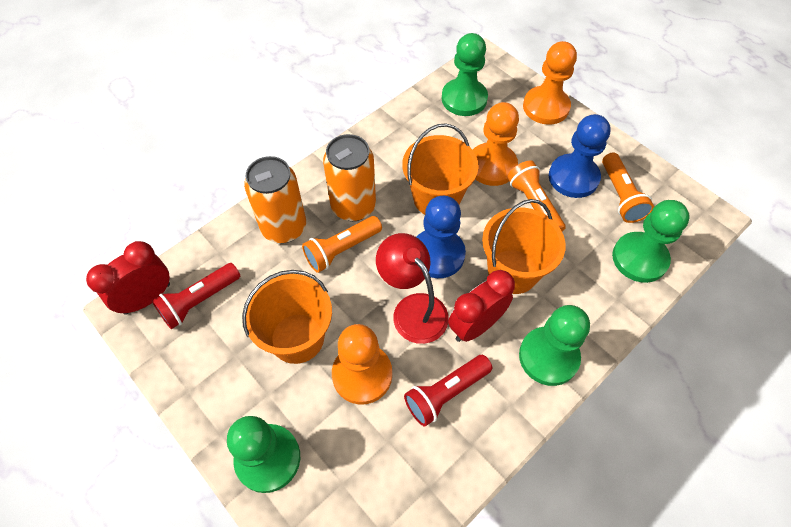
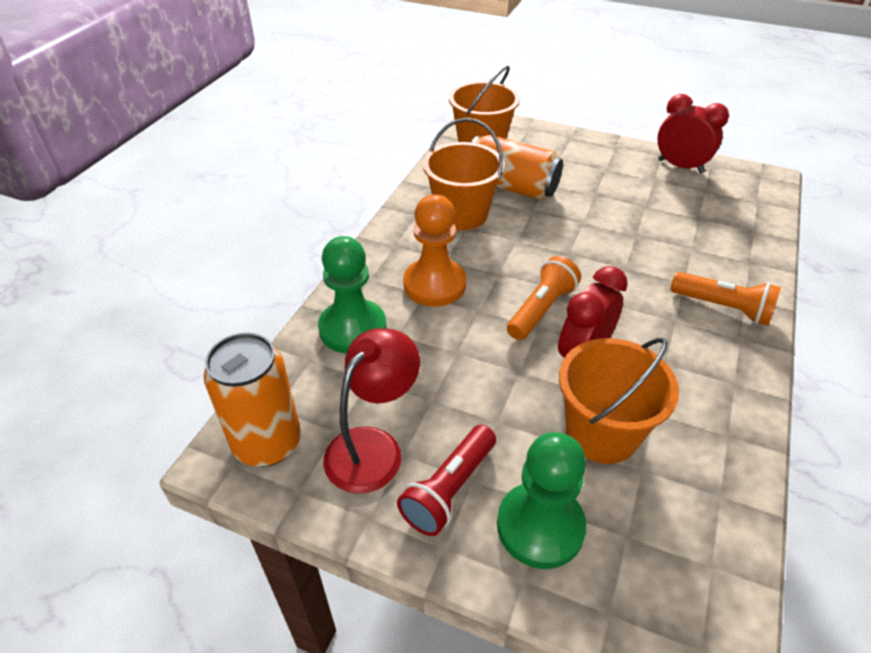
blue pawn: 2 -> 0
green pawn: 4 -> 2
orange flashlight: 3 -> 2
orange pawn: 3 -> 1
red flashlight: 2 -> 1

